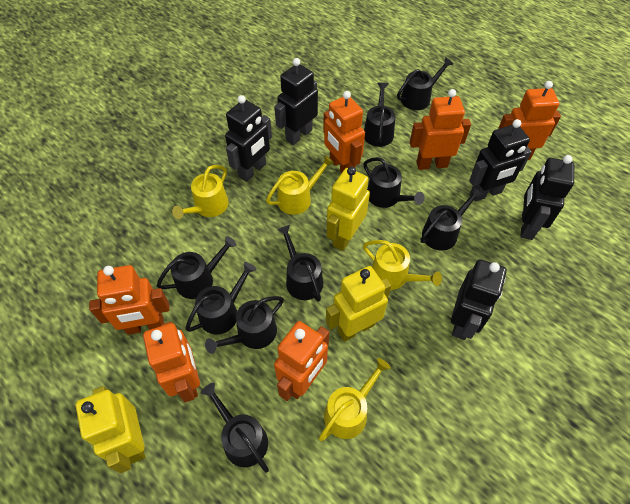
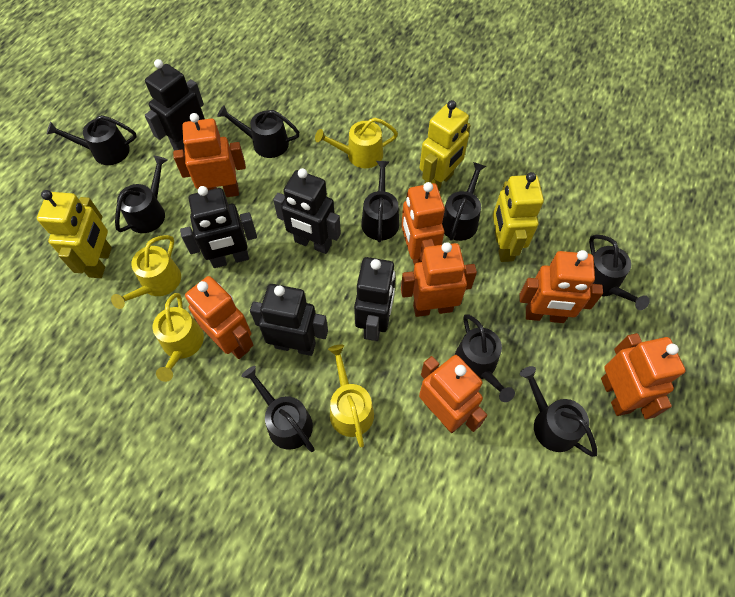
orange robot: 6 -> 7

